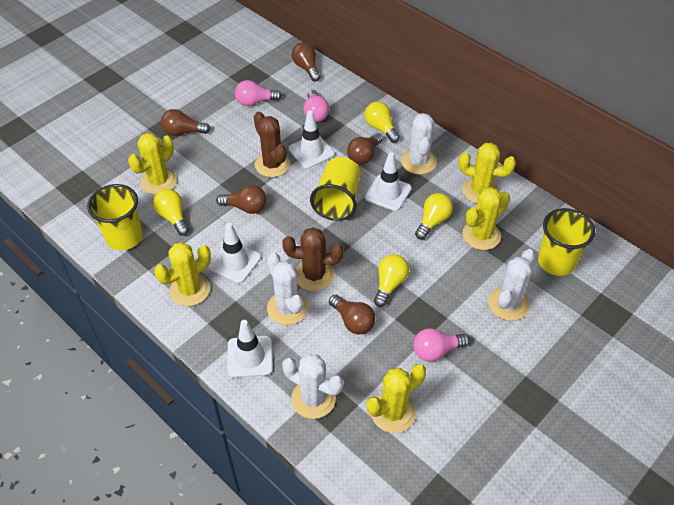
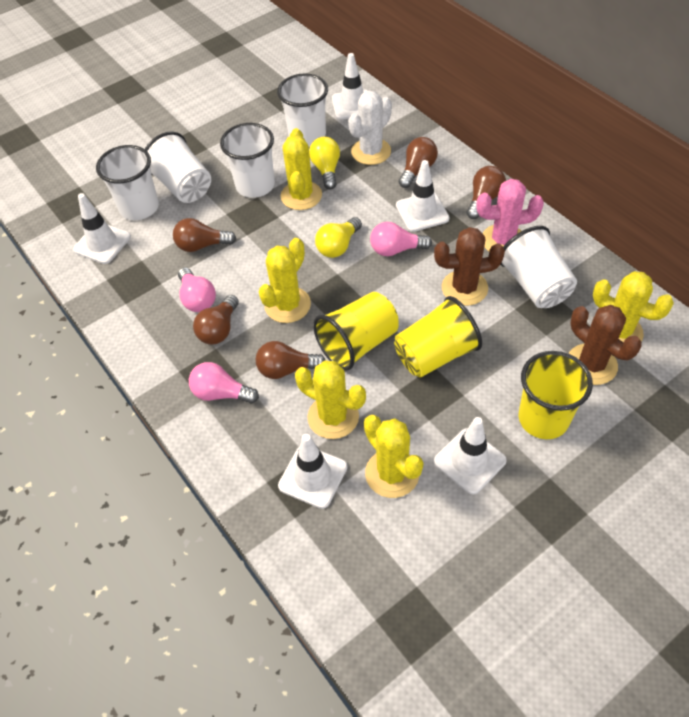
pink cactus: 0 -> 1
white cactus: 4 -> 1
white cup: 0 -> 5
white traffic cone: 4 -> 5
yellow light bulb: 4 -> 2

